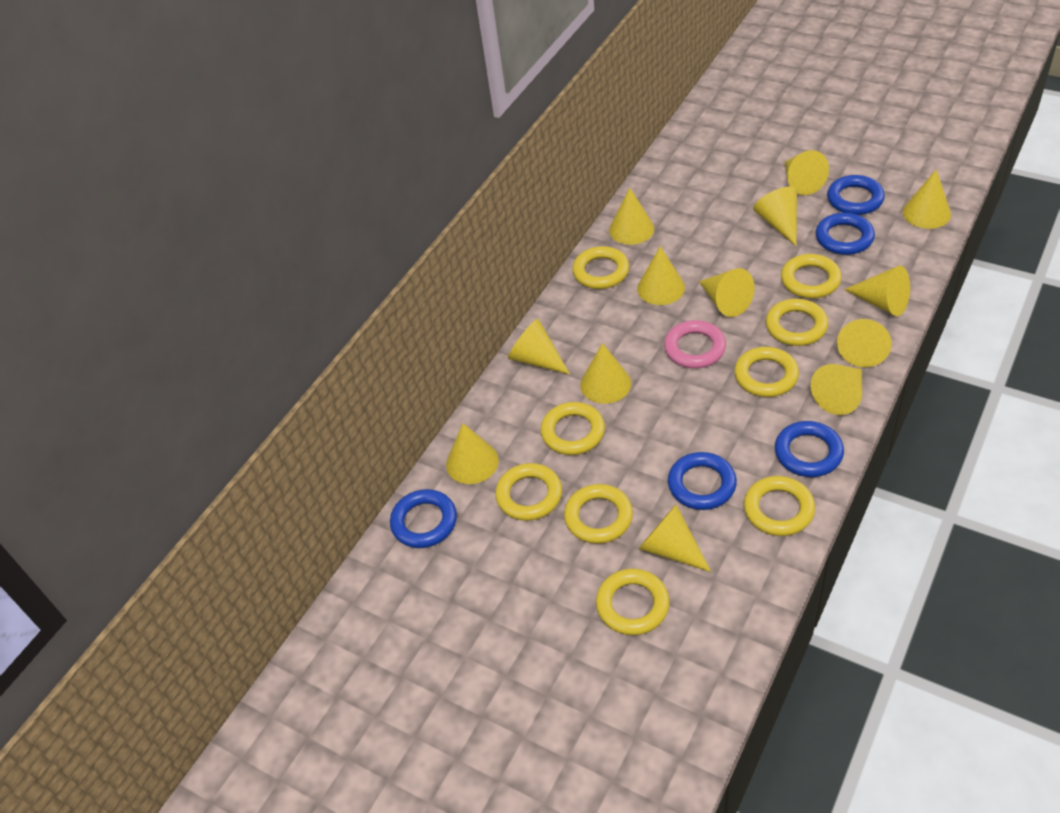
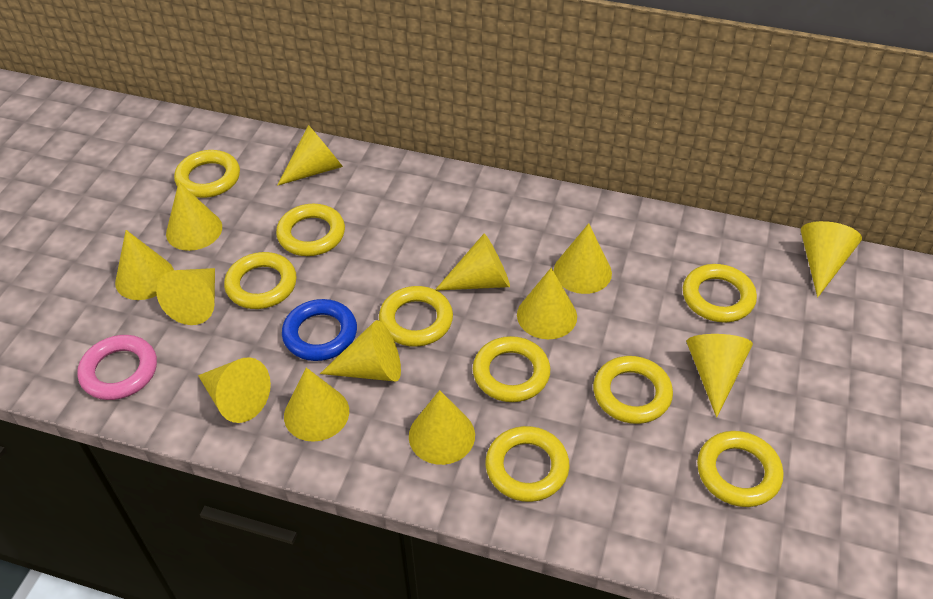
blue ring: 5 -> 1

